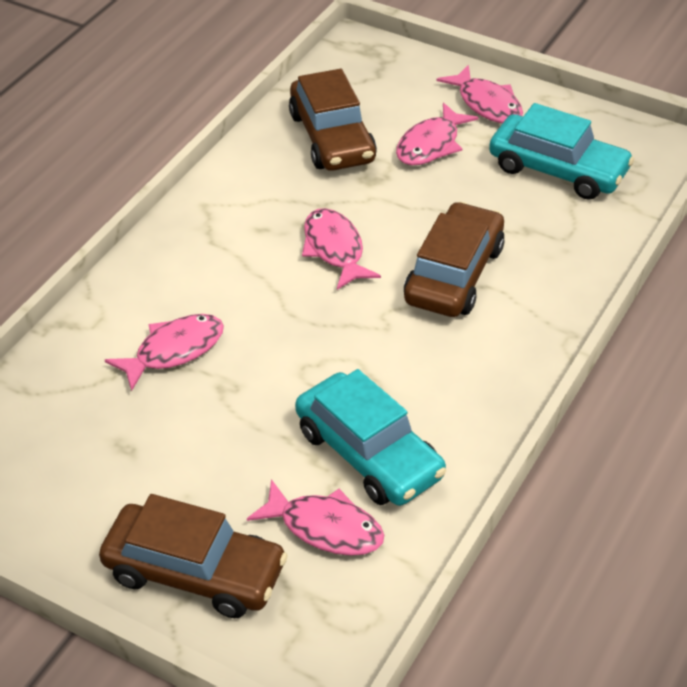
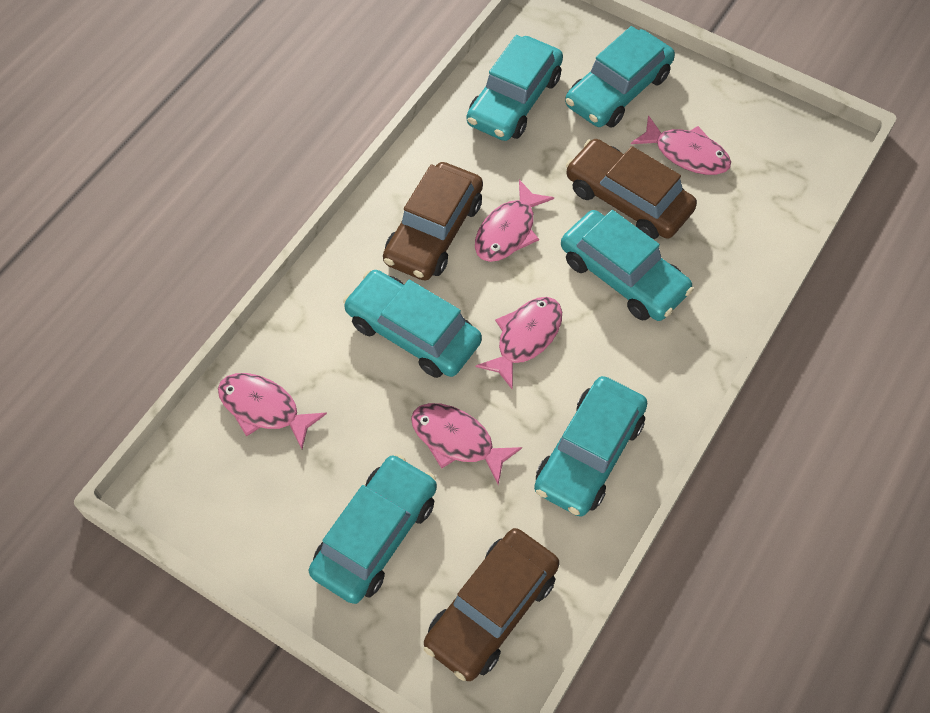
turquoise car: 2 -> 6

